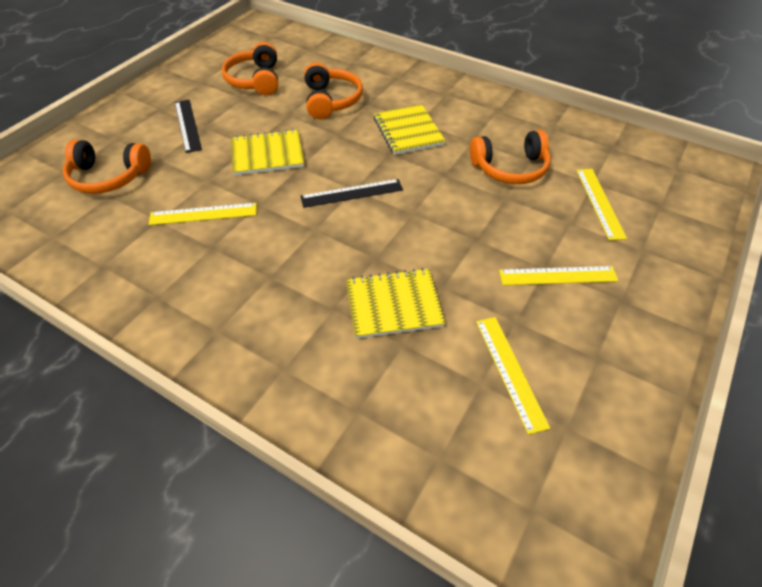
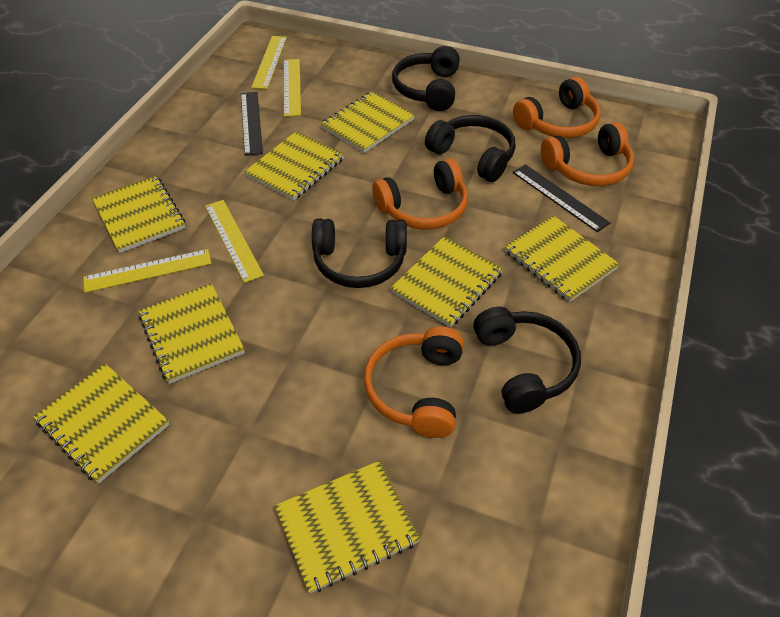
black headphones: 0 -> 4
yellow notebook: 3 -> 8

